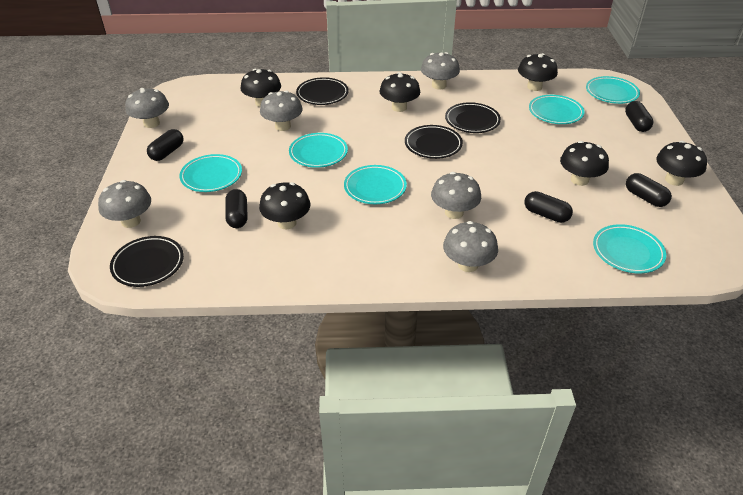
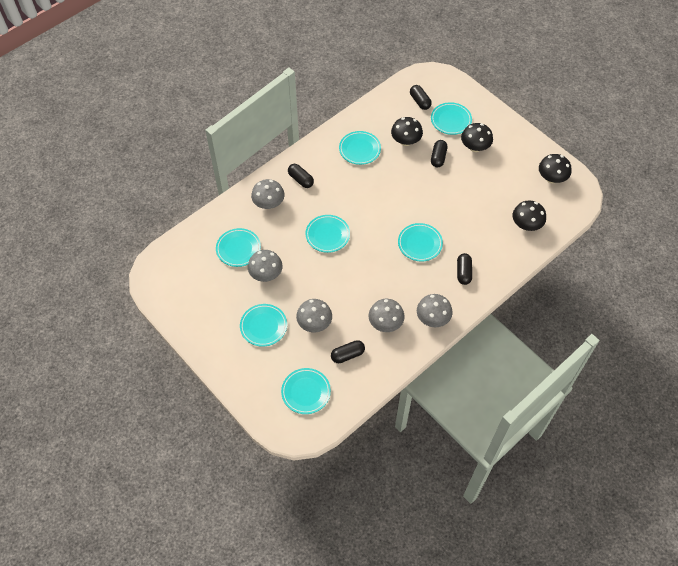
black mushroom: 6 -> 4
black plate: 4 -> 0
grey mushroom: 6 -> 5
turquoise plate: 6 -> 7

